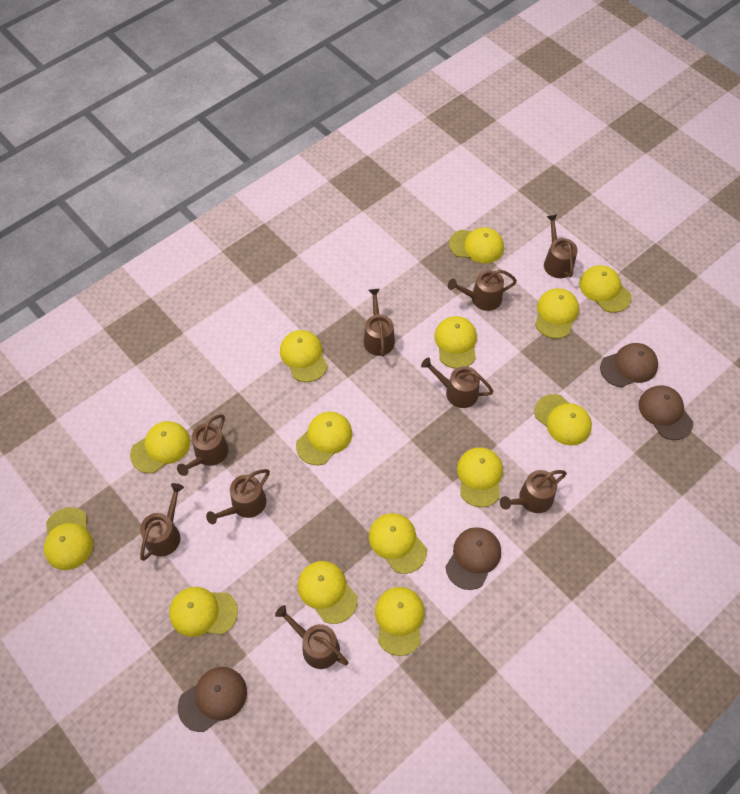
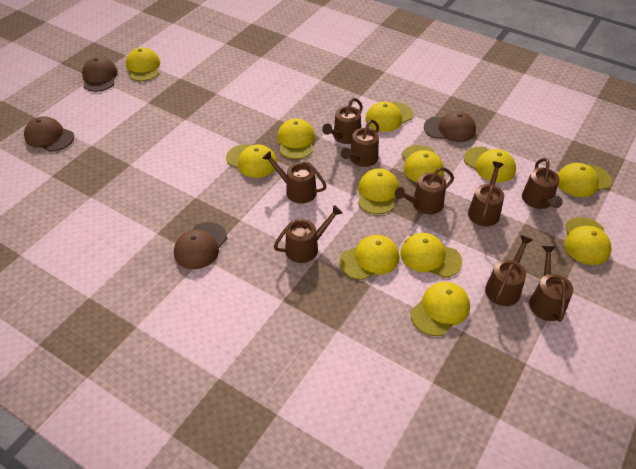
yellow cap: 14 -> 12

